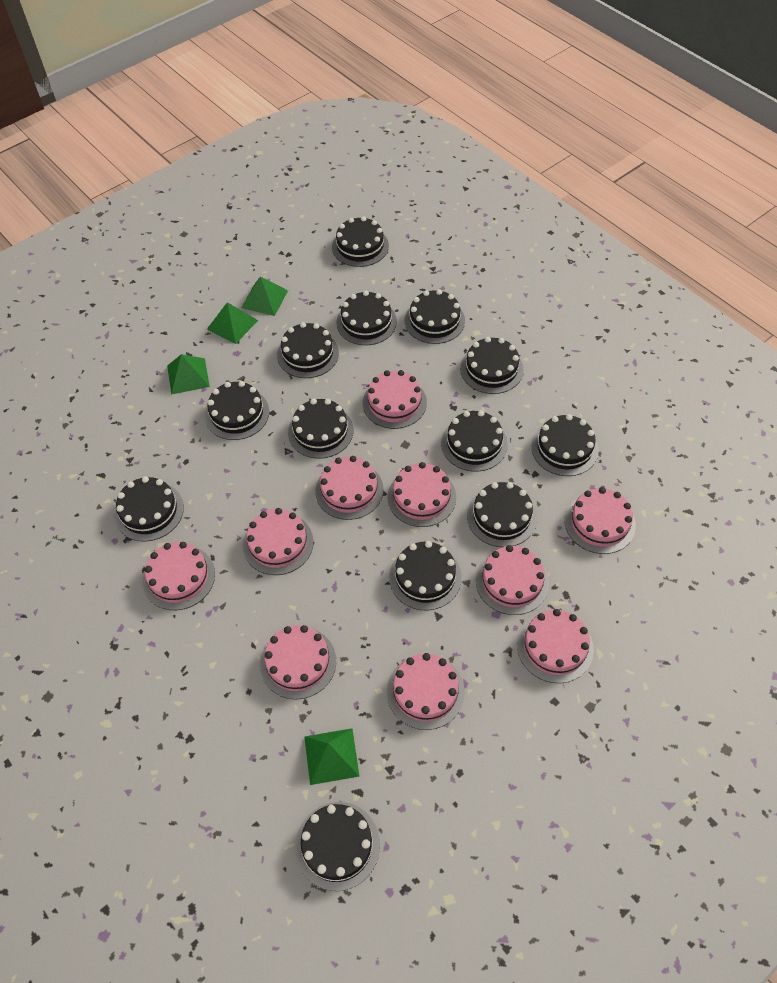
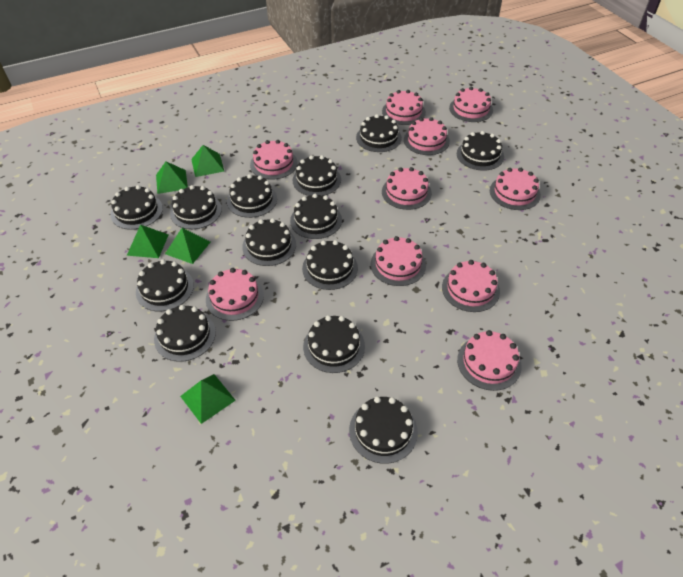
green pyramid: 4 -> 5

